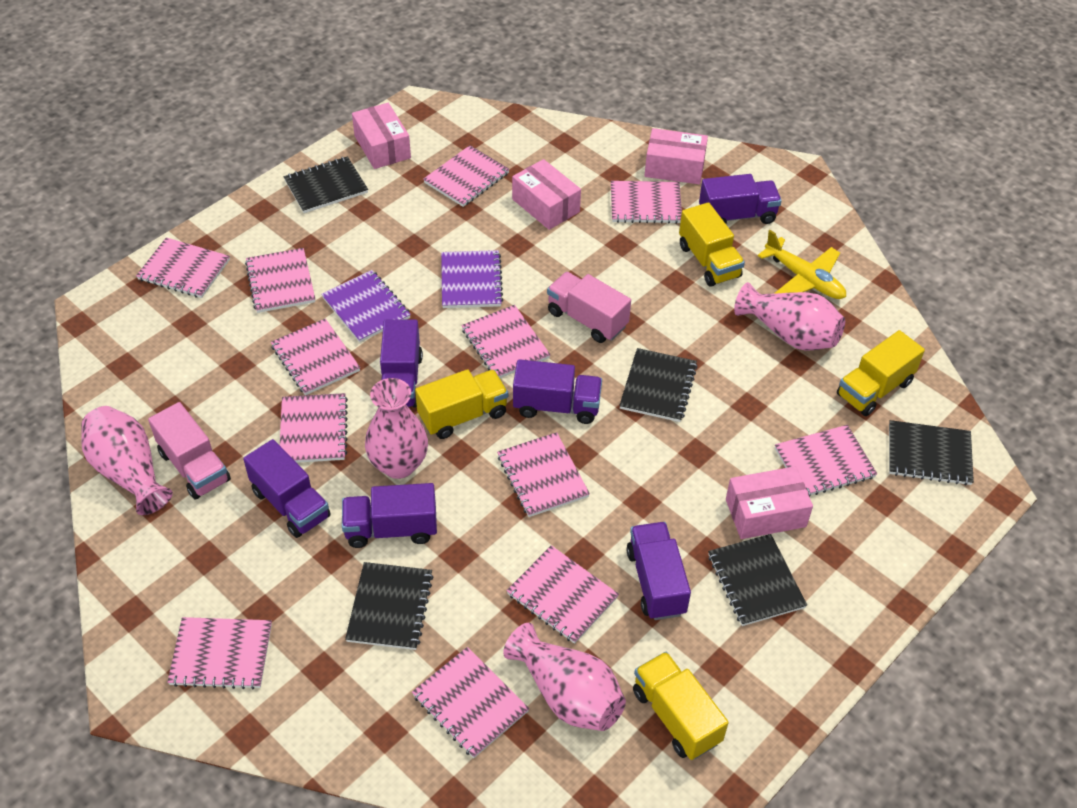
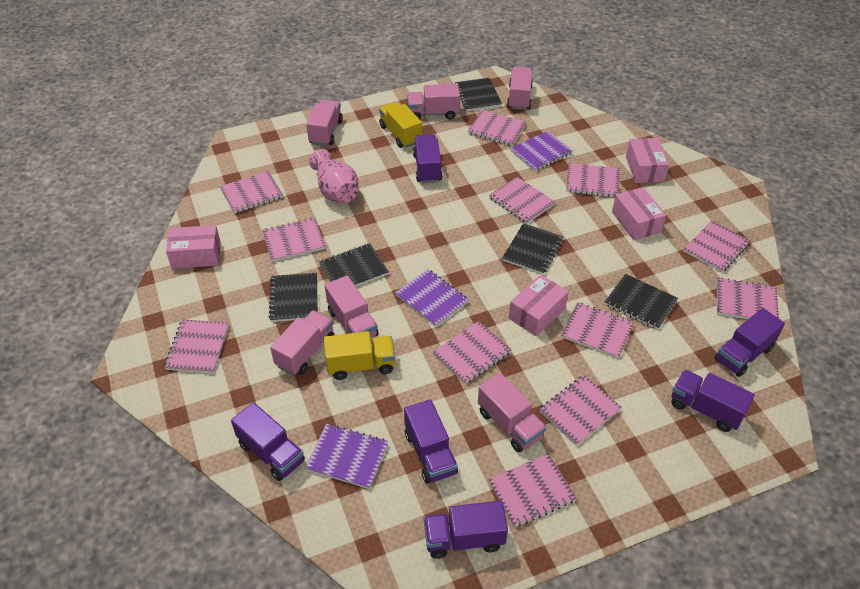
pink truck: 2 -> 6
pink vase: 4 -> 1
purple notebook: 2 -> 3
yellow plane: 1 -> 0
yellow truck: 4 -> 2

